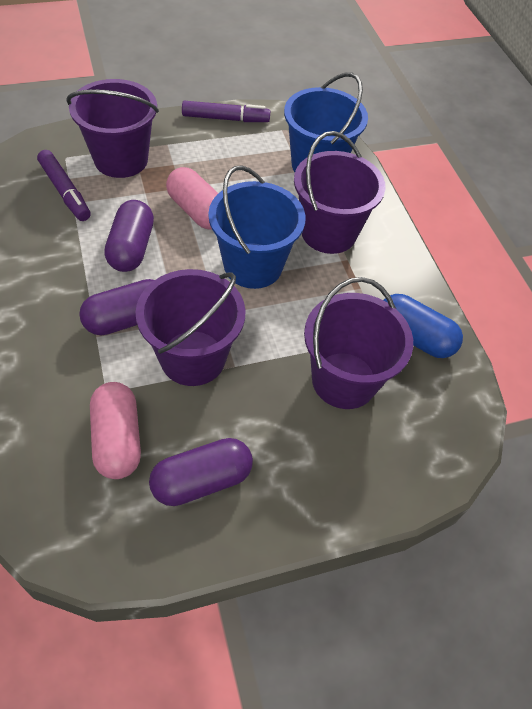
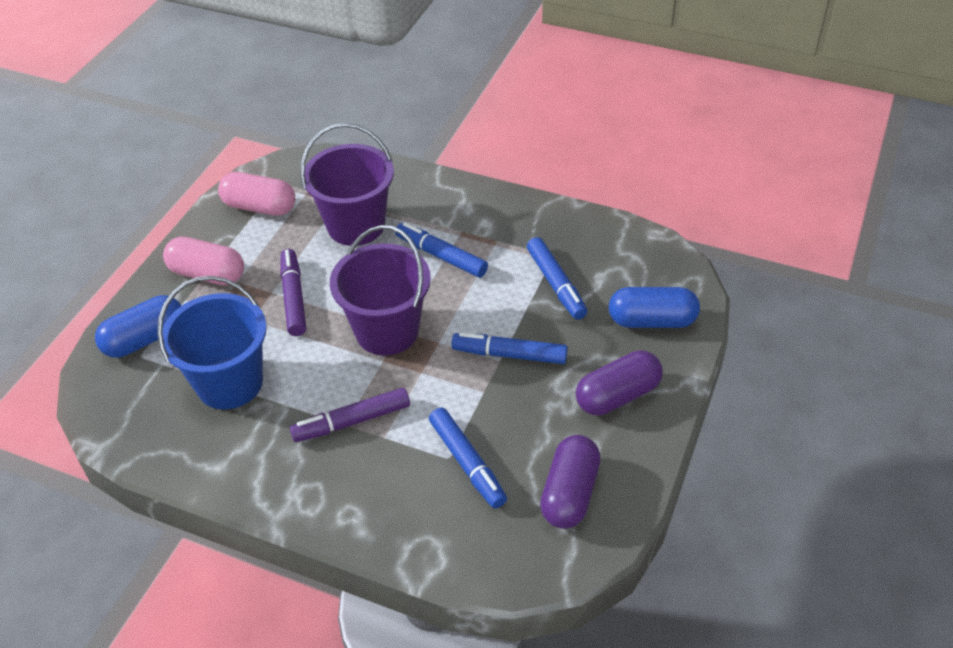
blue bucket: 2 -> 1
blue capsule: 1 -> 2
blue marker: 0 -> 4
purple bucket: 4 -> 2
purple capsule: 3 -> 2

